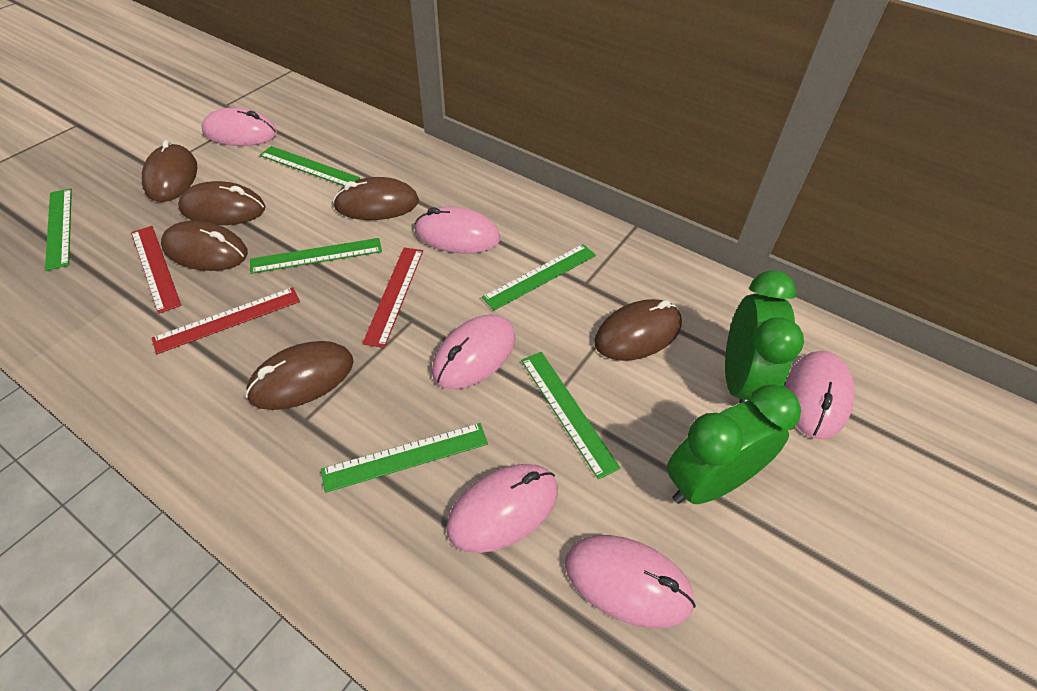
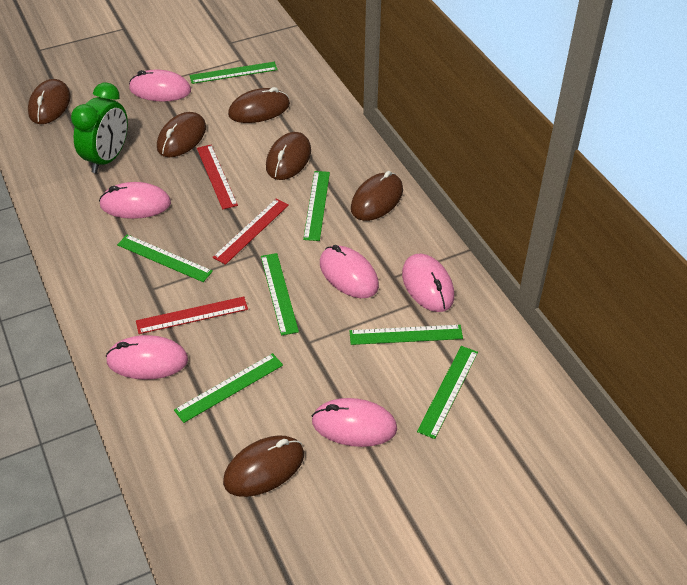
green clock: 2 -> 1
green ruler: 6 -> 7

